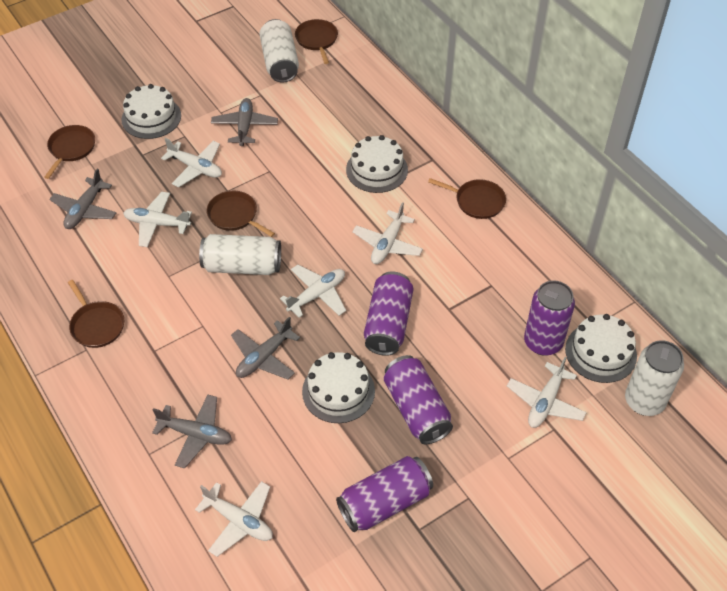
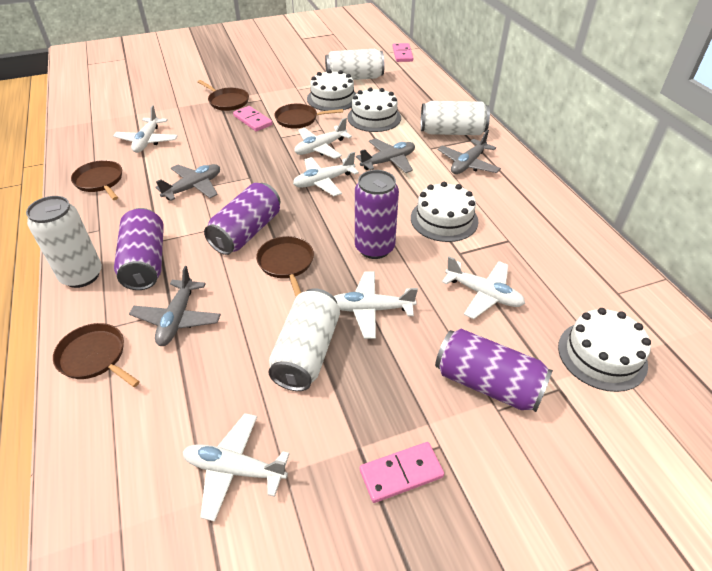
pink domino: 0 -> 3
white can: 3 -> 4

